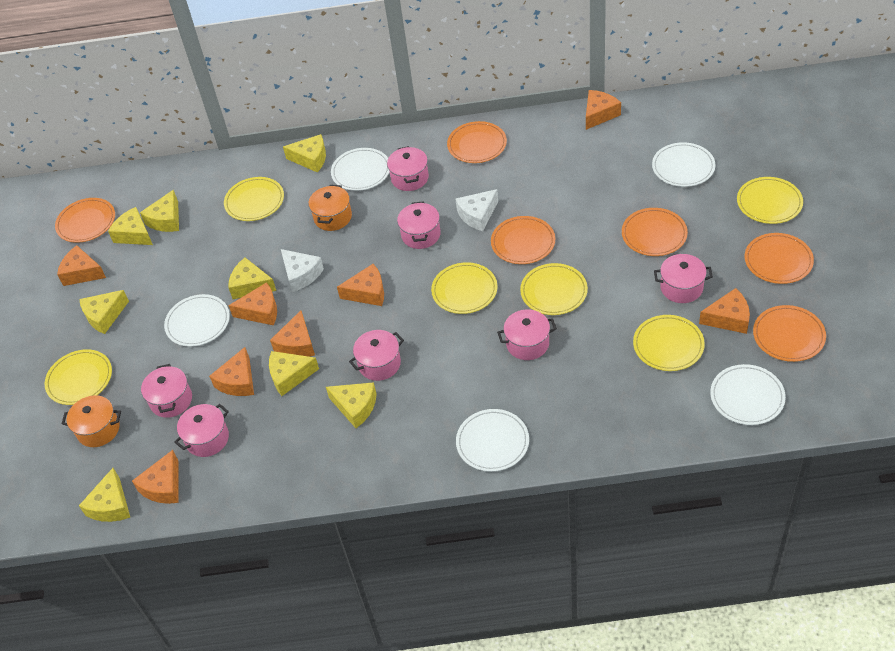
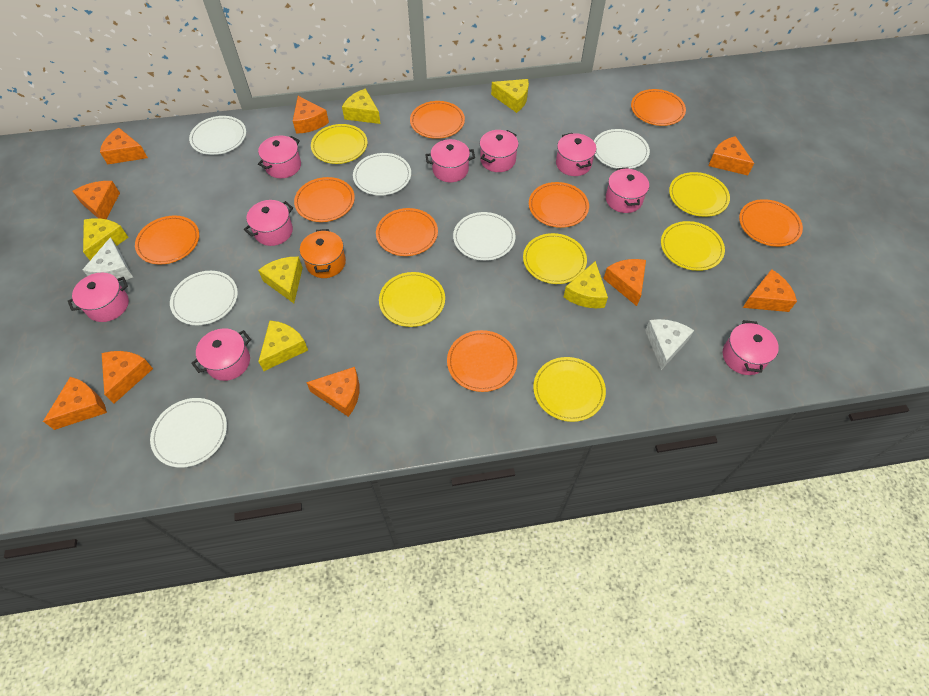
orange cheese: 8 -> 9
orange plate: 6 -> 8
orange pot: 2 -> 1
pink pot: 7 -> 9
white plate: 5 -> 6
yellow cheese: 8 -> 6

